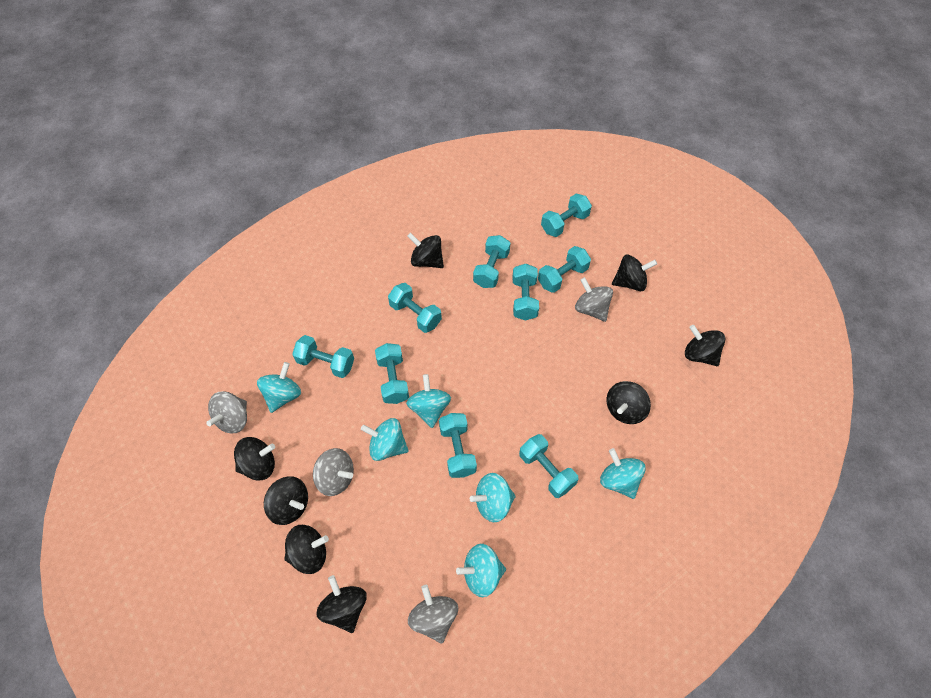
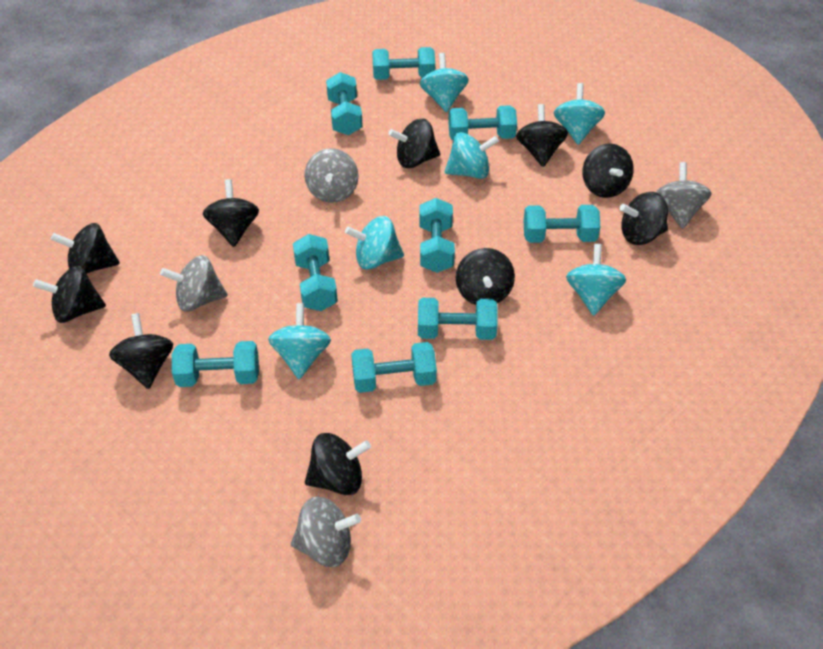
black spinning top: 8 -> 10

